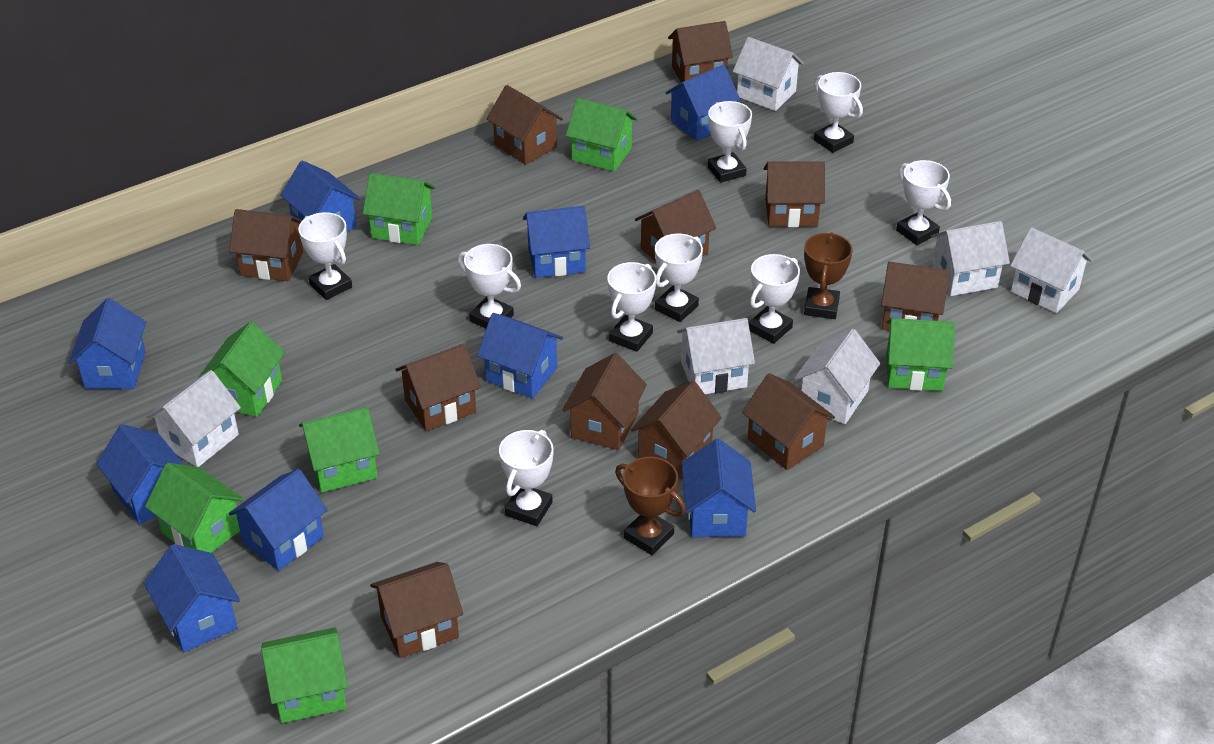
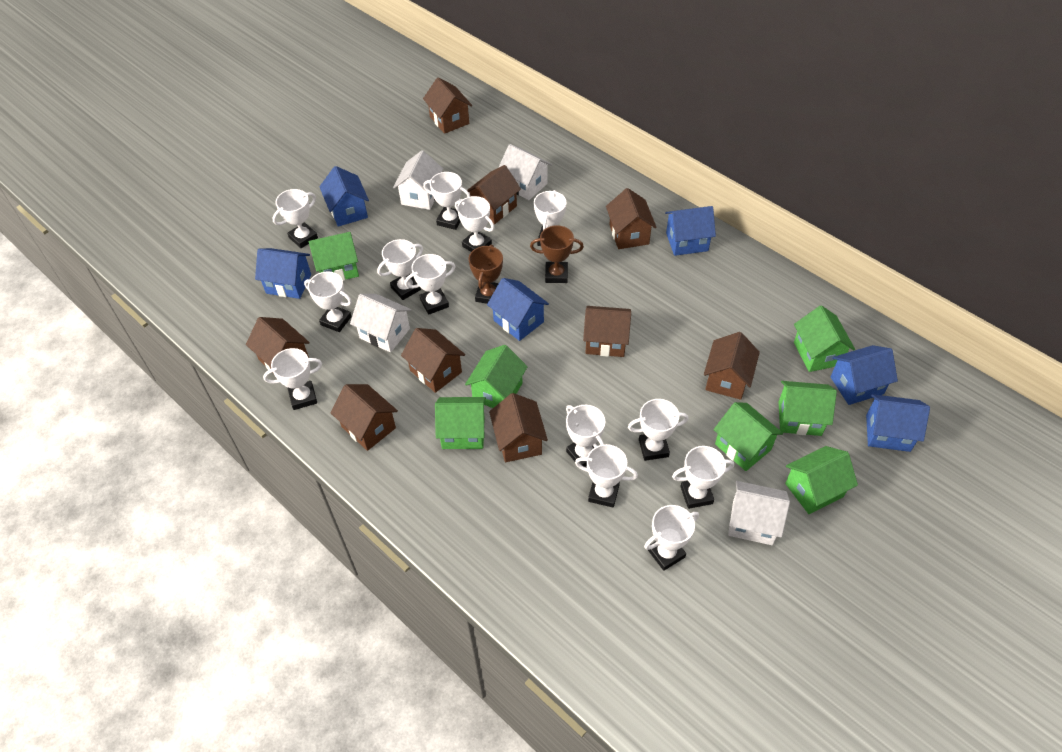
blue house: 9 -> 6
brown house: 11 -> 9
white house: 6 -> 4
white trophy: 9 -> 13

